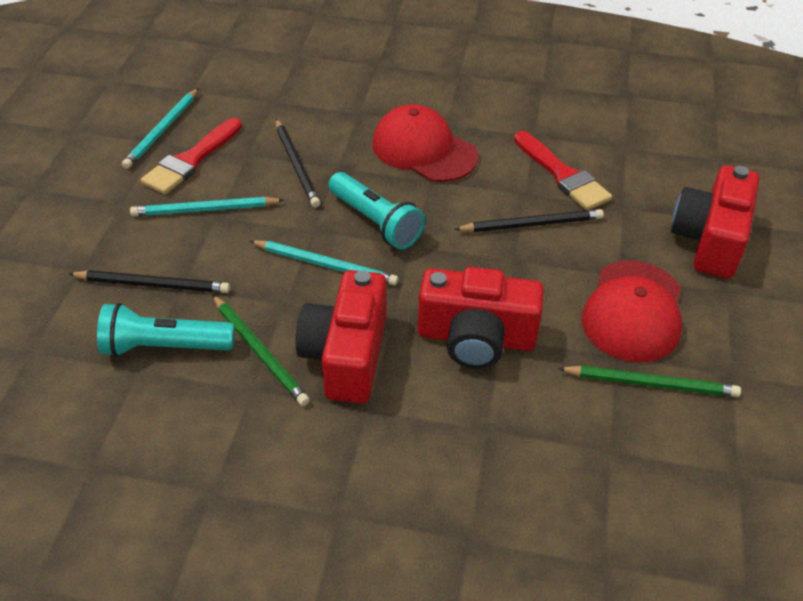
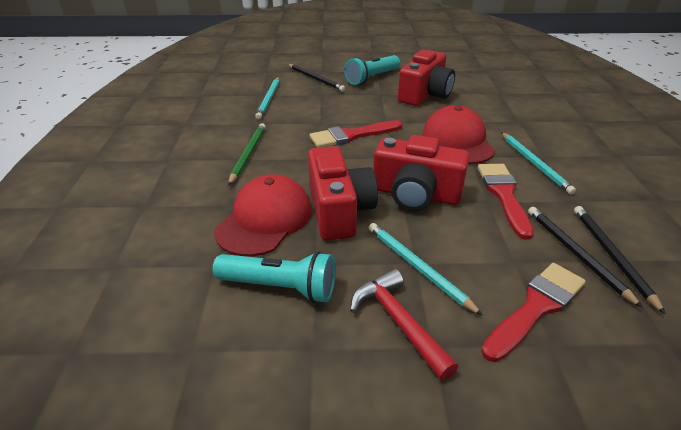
green pencil: 2 -> 1
red brush: 2 -> 3
red hammer: 0 -> 1

